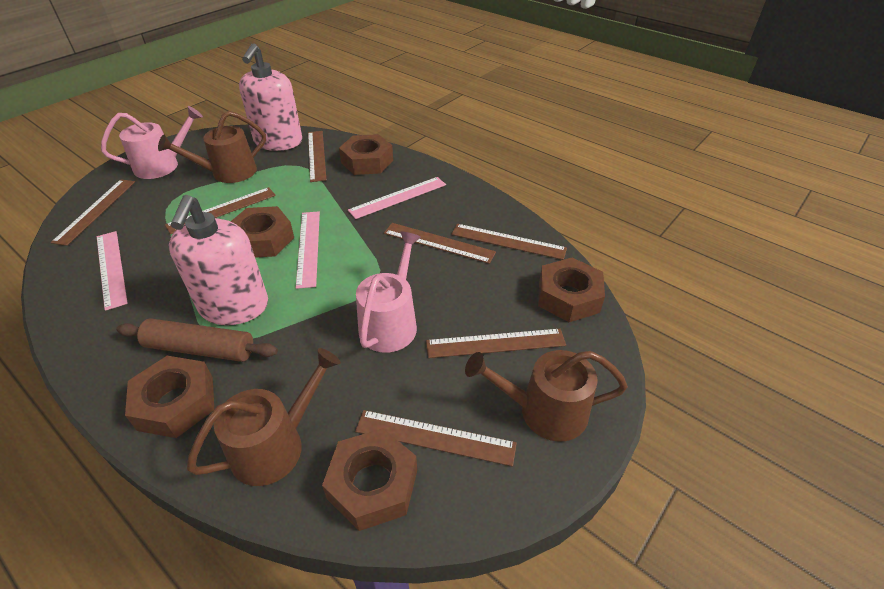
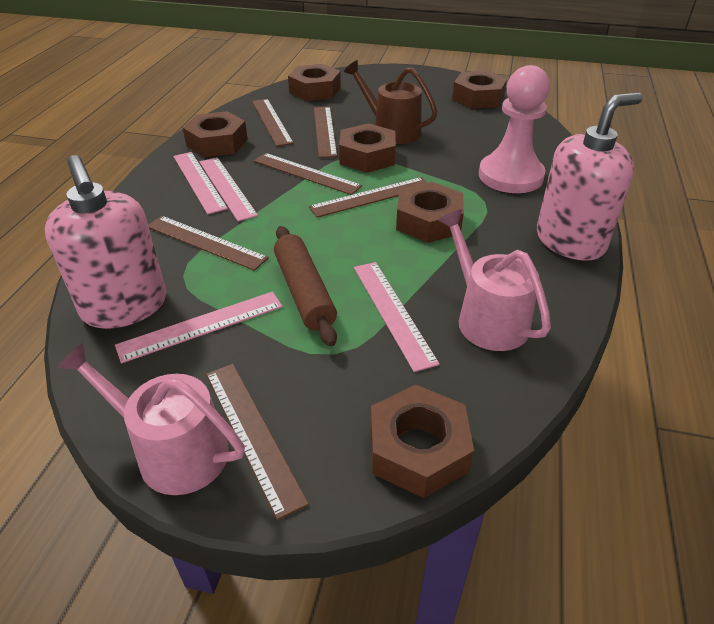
brown nut: 5 -> 6
brown ruler: 7 -> 6
brown watering can: 3 -> 1
pink pawn: 0 -> 1
pink ruler: 3 -> 4

